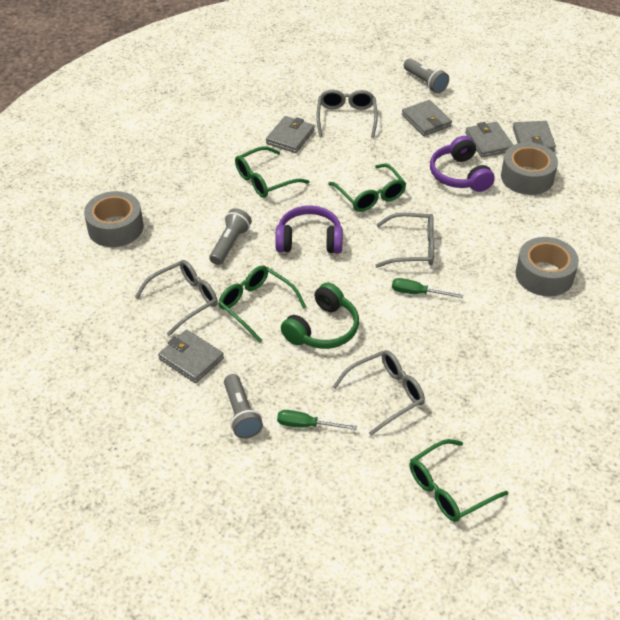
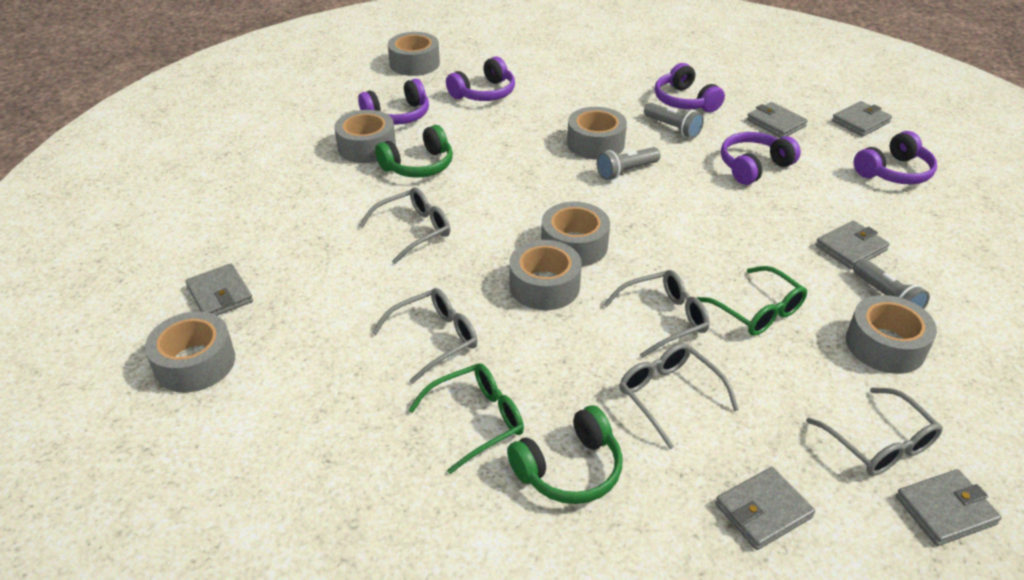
green glasses: 4 -> 2
green headphones: 1 -> 2
green screwdriver: 2 -> 0
grey glasses: 4 -> 5
grey tape: 3 -> 7
grey wallet: 5 -> 6
purple headphones: 2 -> 5

